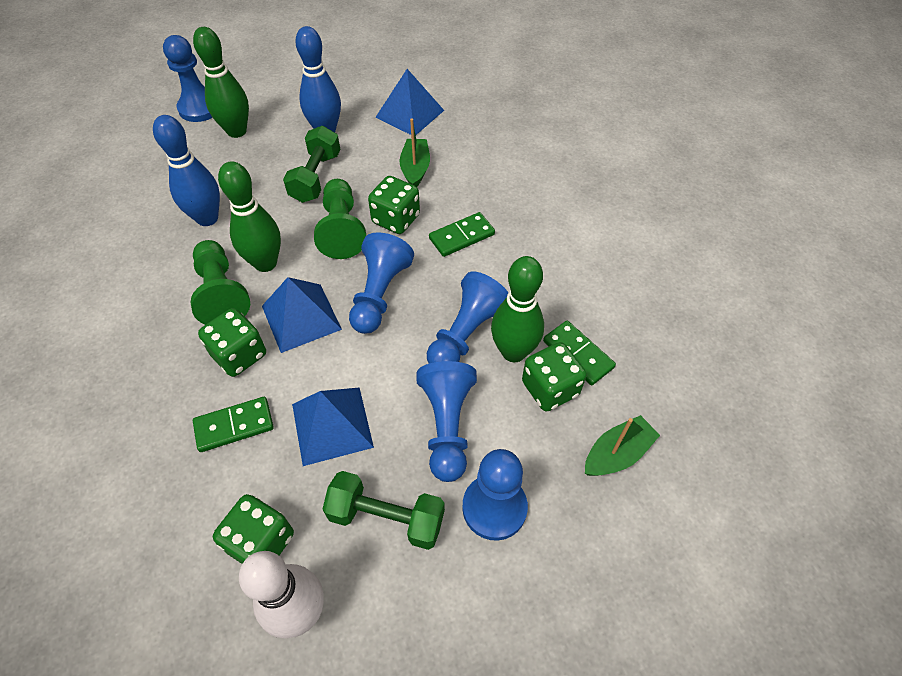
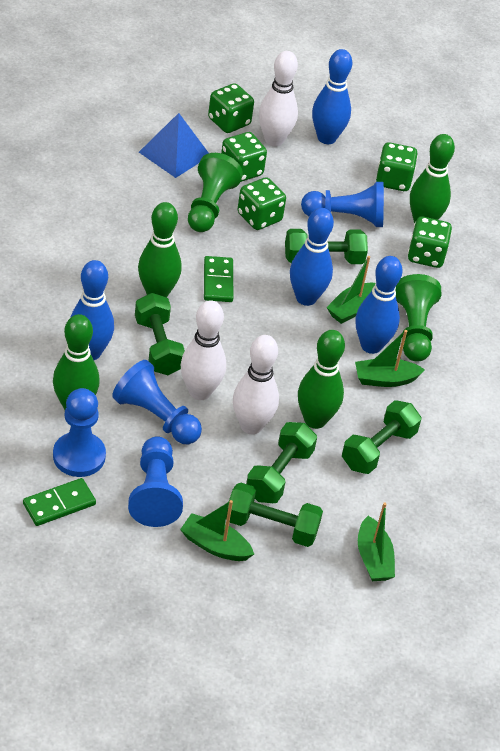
blue bowling pin: 2 -> 4
blue pawn: 5 -> 4
blue pyramid: 3 -> 1
green boat: 2 -> 4
green bowling pin: 3 -> 4
green dice: 4 -> 5
green domino: 3 -> 2
green dumbbell: 2 -> 5
white bowling pin: 1 -> 3

